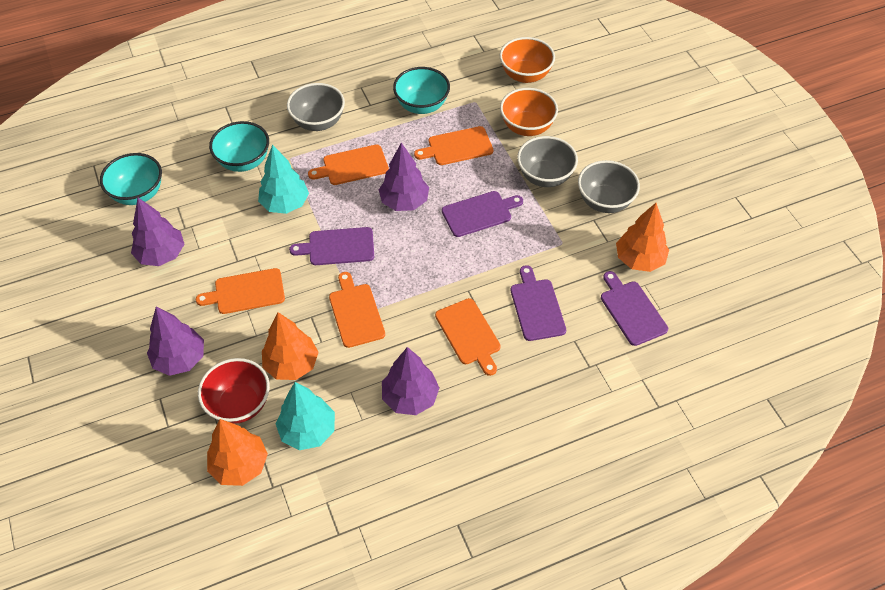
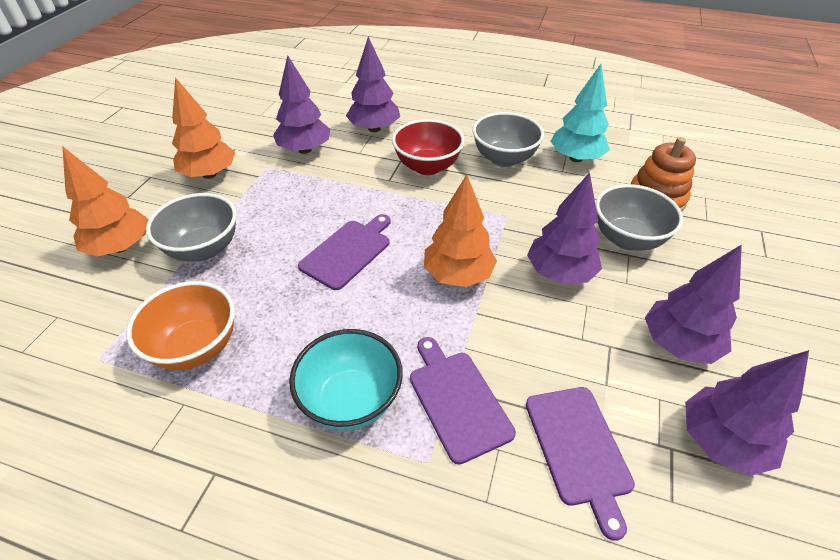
orange bowl: 2 -> 1
orange cutting board: 5 -> 0
orange stacking toy: 0 -> 1
purple cutting board: 4 -> 3
purple tree: 4 -> 5
turquoise bowl: 3 -> 1
turquoise tree: 2 -> 1

